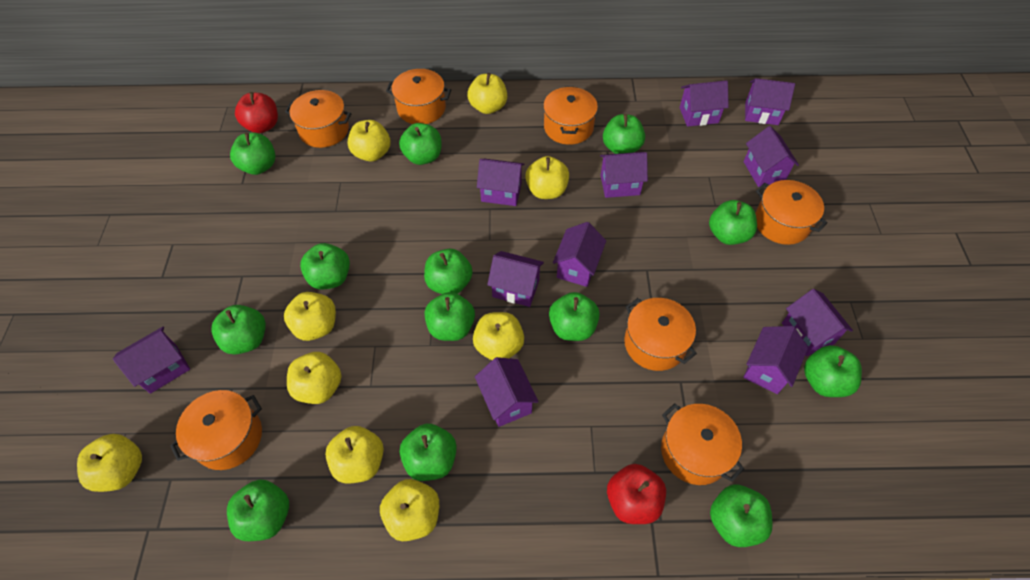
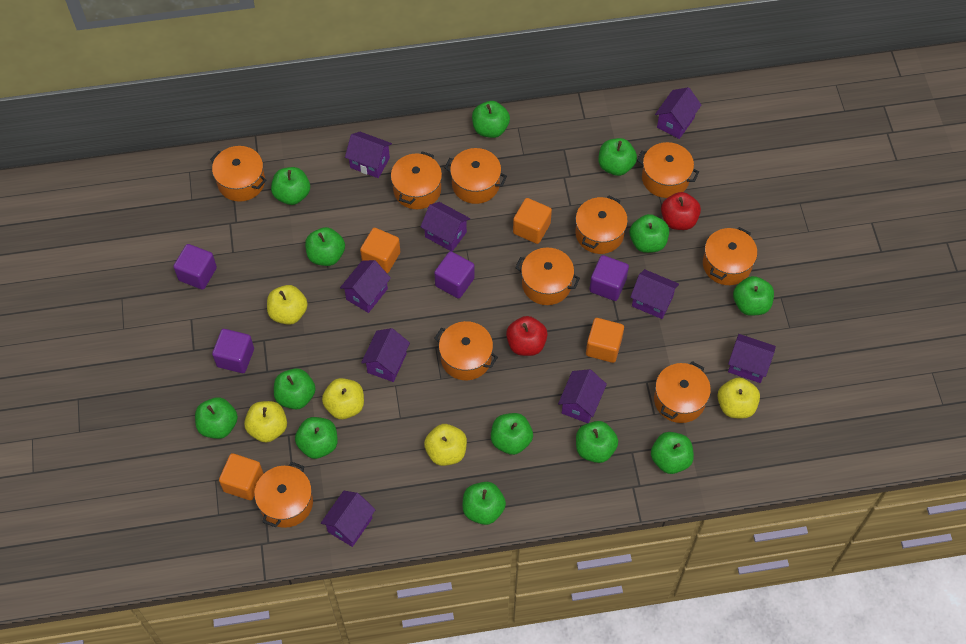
orange cube: 0 -> 4
orange pot: 7 -> 10
purple cube: 0 -> 4
purple house: 11 -> 9
yellow apple: 9 -> 5

